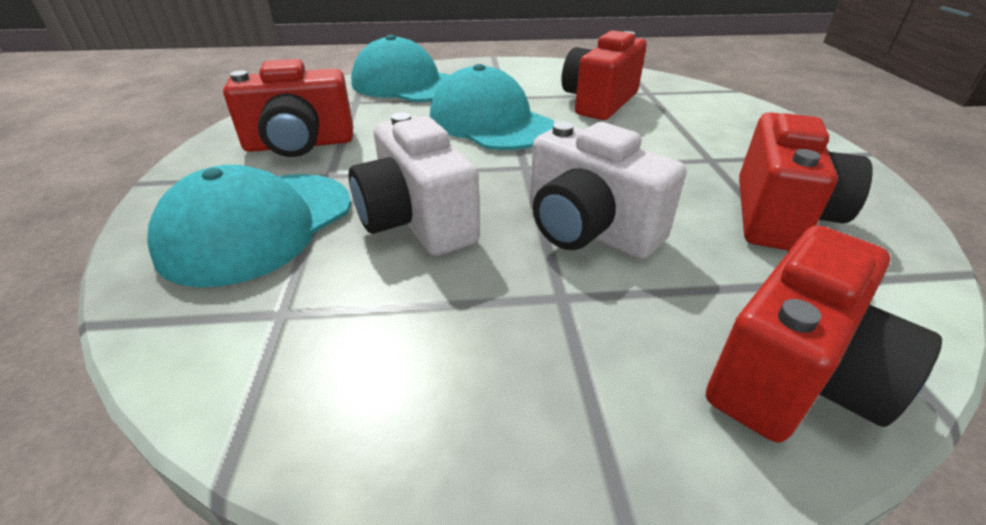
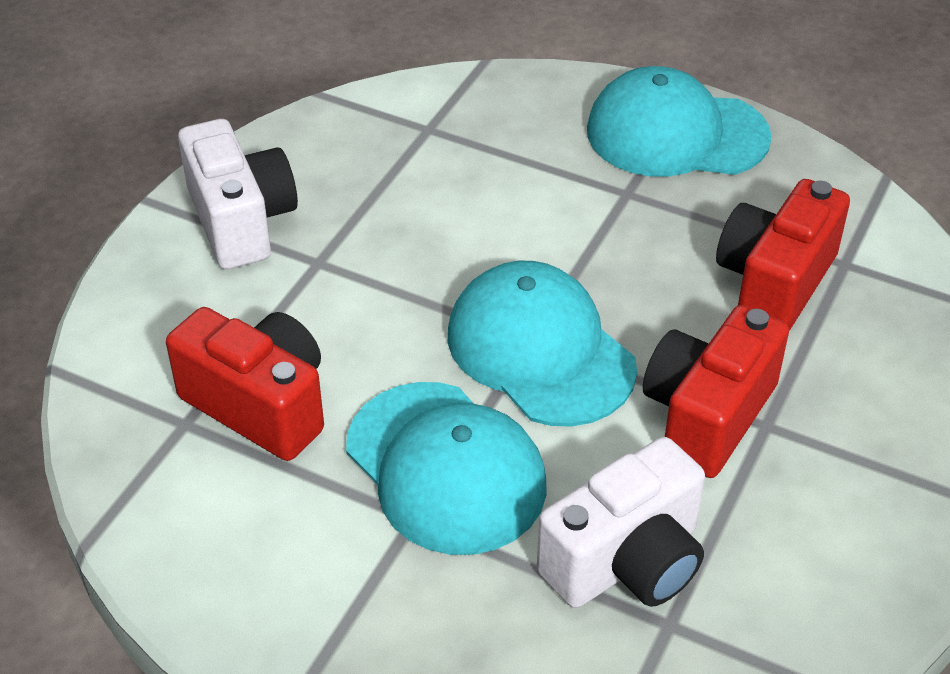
red camera: 4 -> 3

